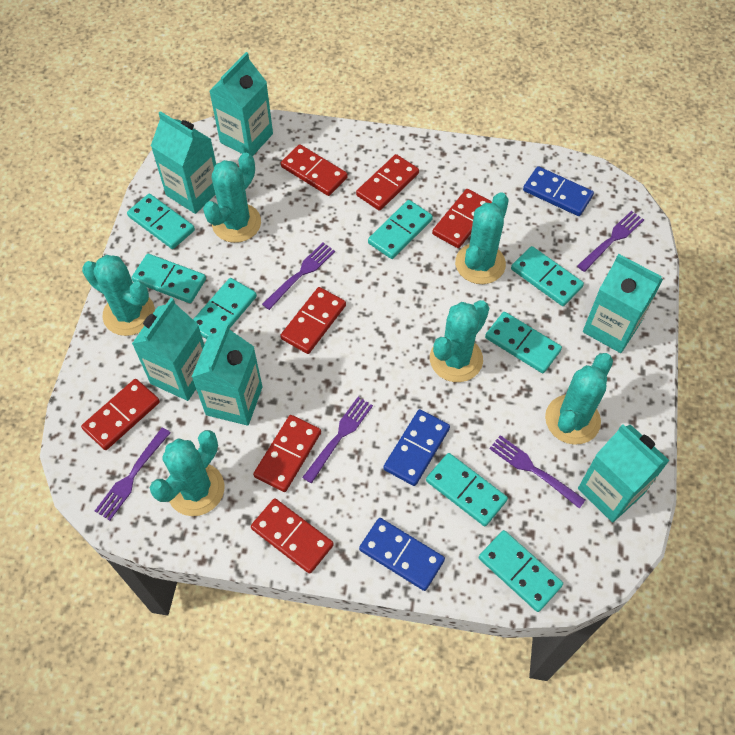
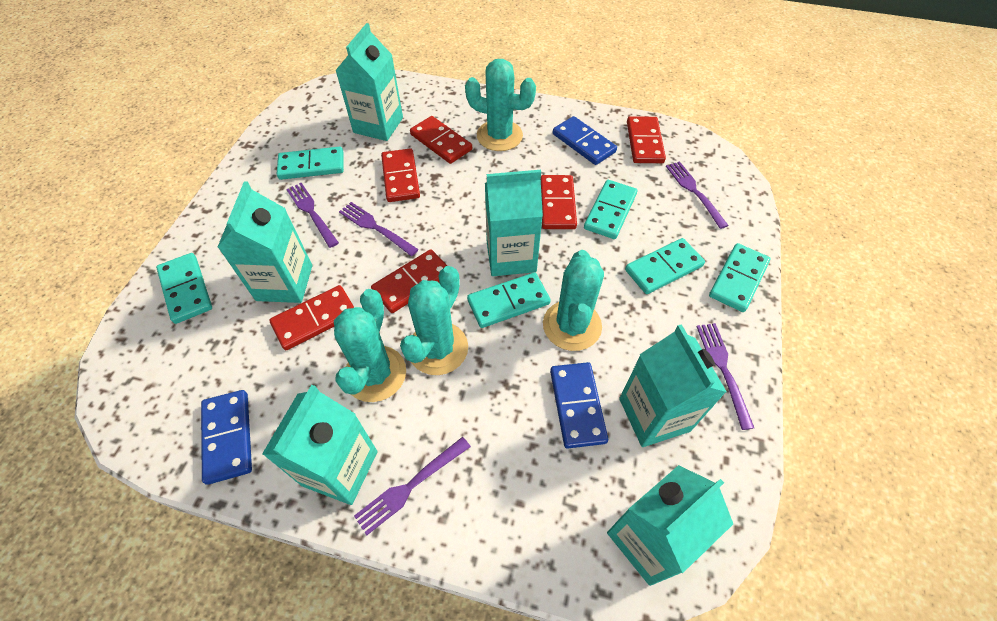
red domino: 7 -> 6
turquoise cactus: 6 -> 4
turquoise domino: 8 -> 6

